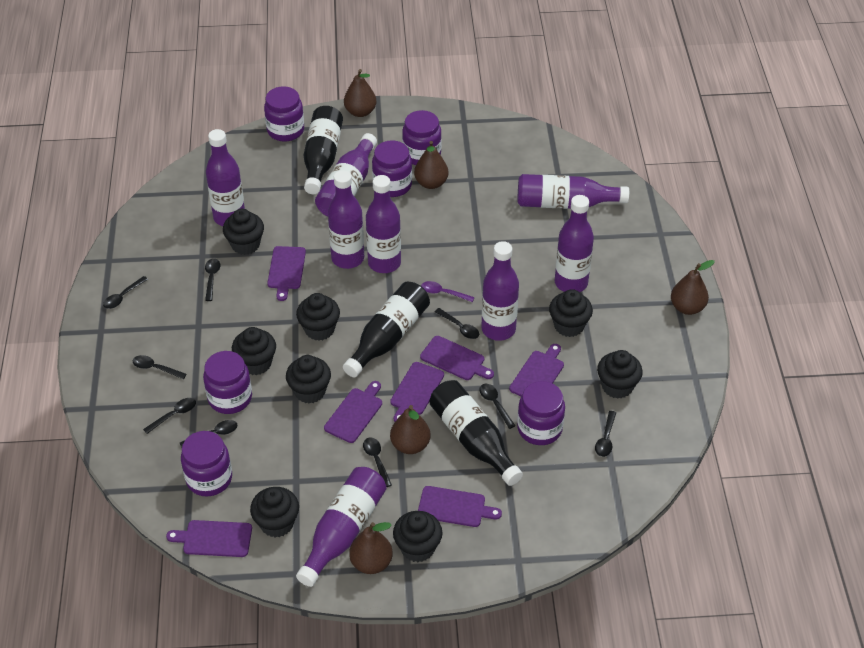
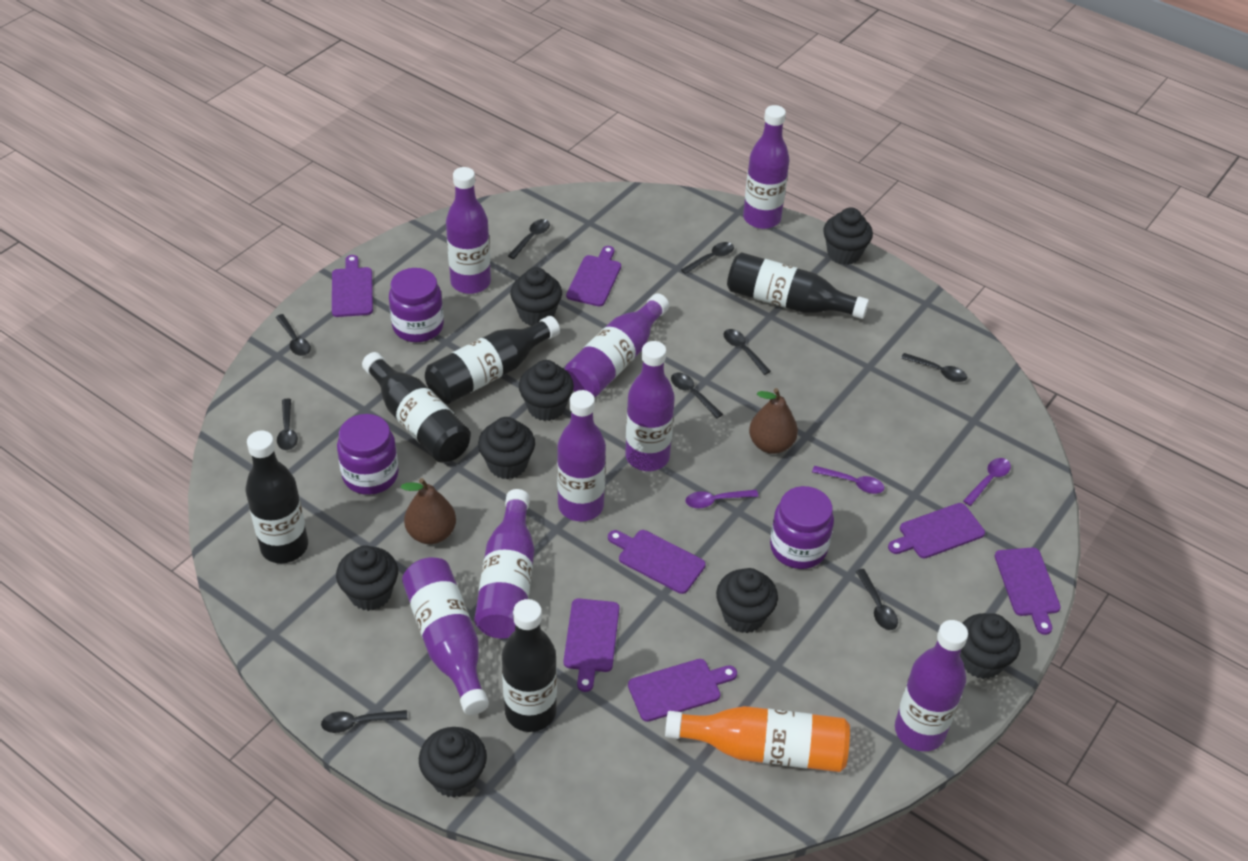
black bottle: 3 -> 5
brown pear: 5 -> 2
orange bottle: 0 -> 1
purple jar: 6 -> 3
purple spoon: 1 -> 3

